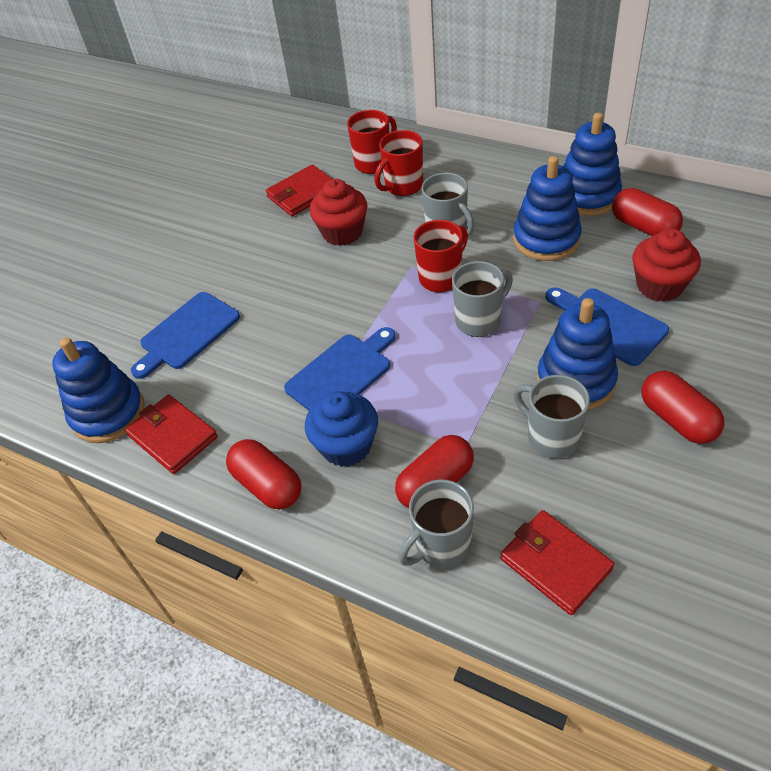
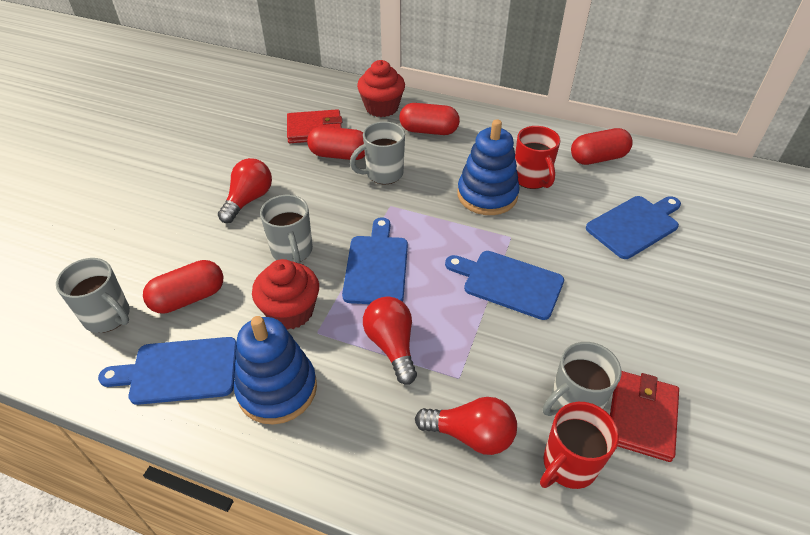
blue cupcake: 1 -> 0
blue cutting board: 3 -> 4
blue stacking toy: 4 -> 2
red light bulb: 0 -> 3
red mug: 3 -> 2
red wallet: 3 -> 2

